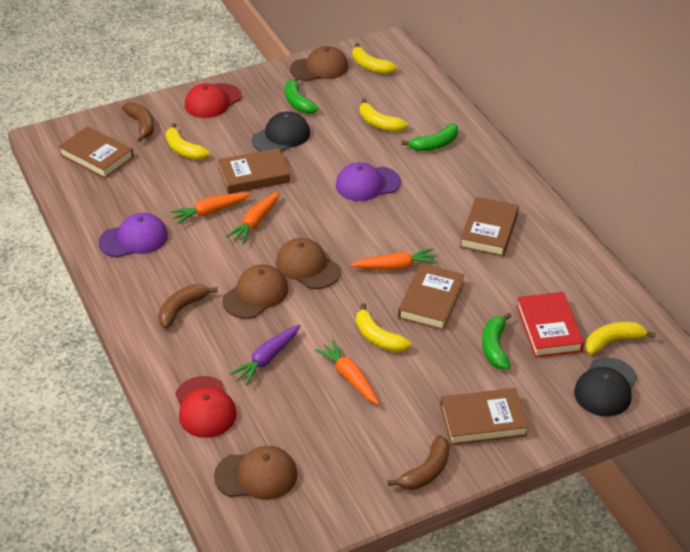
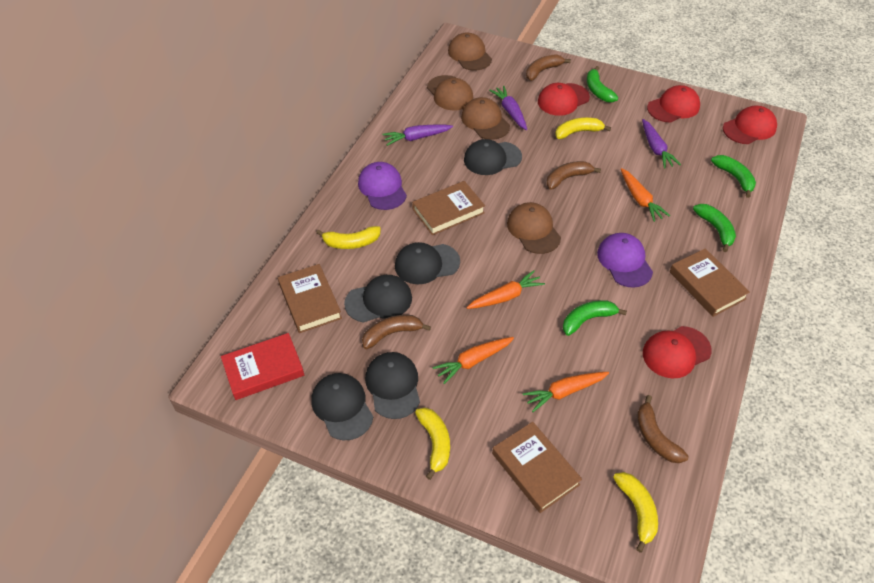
black cap: 2 -> 5
brown banana: 3 -> 4
brown book: 5 -> 4
green banana: 3 -> 4
purple carrot: 1 -> 3
red cap: 2 -> 4
yellow banana: 5 -> 4

